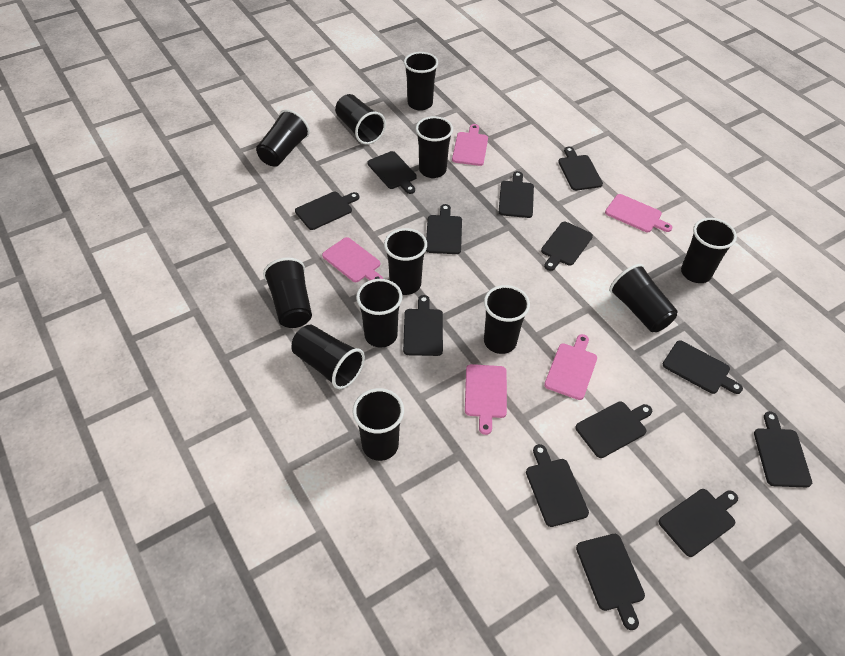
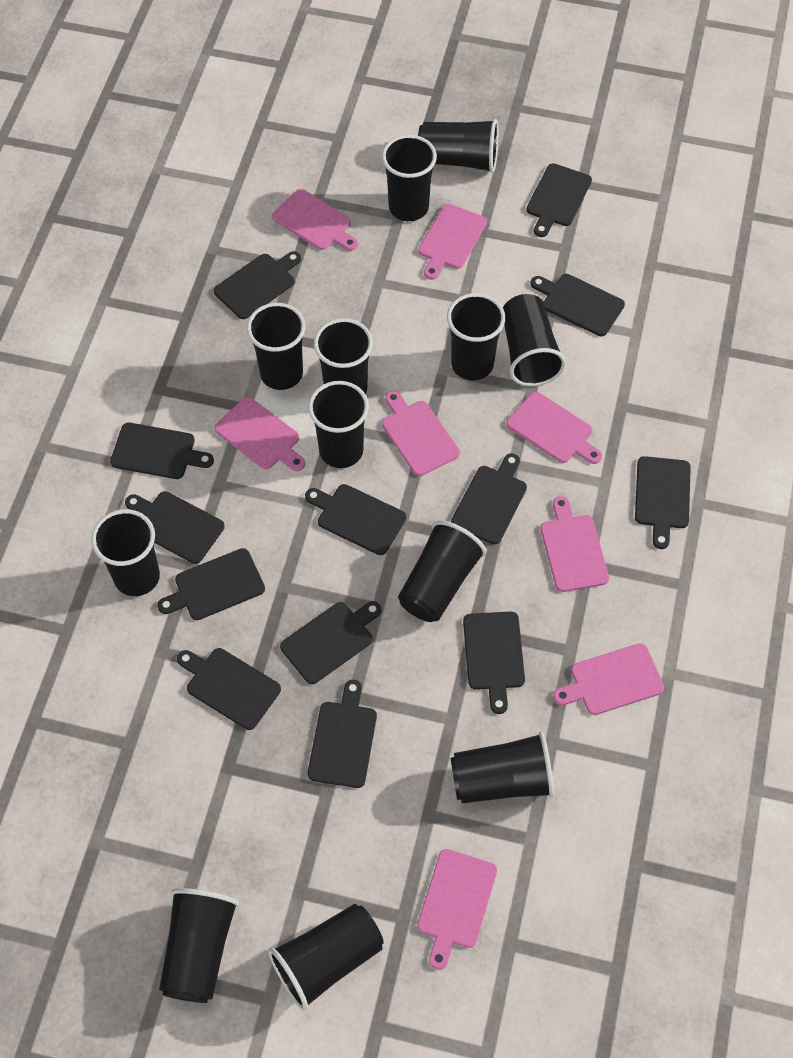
pink cutting board: 5 -> 8

